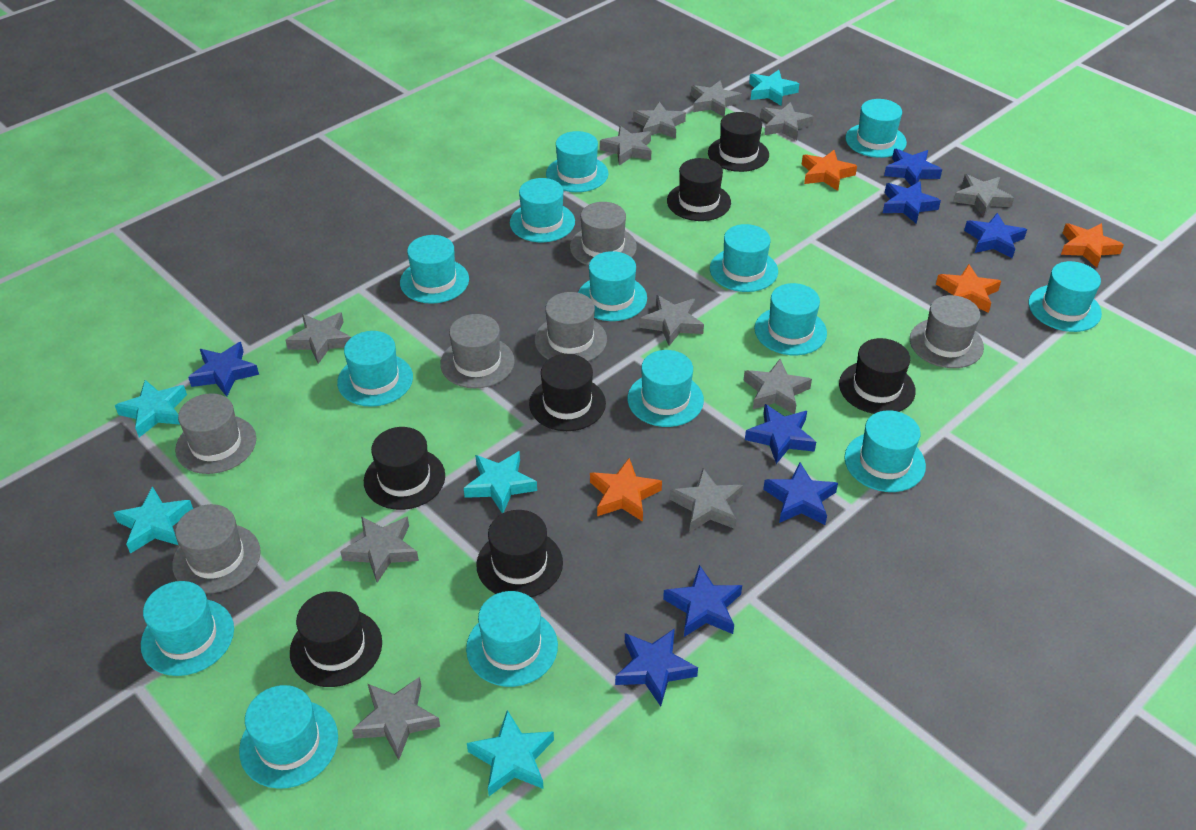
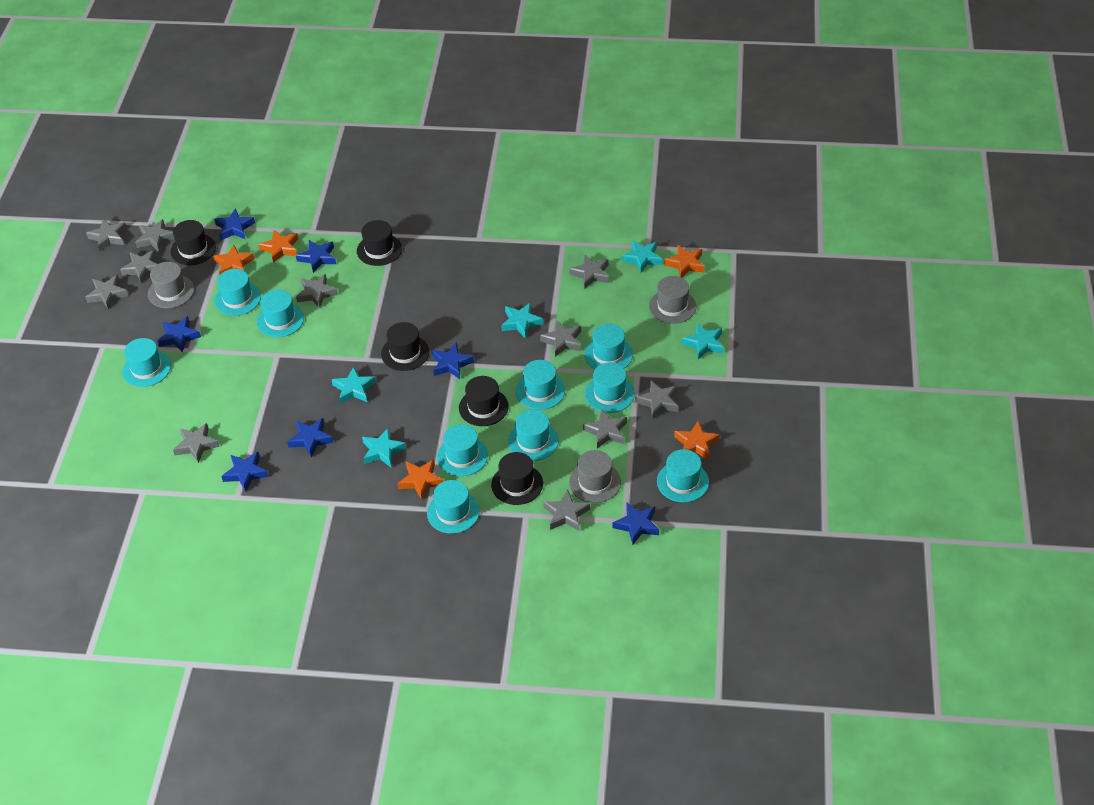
black hat: 7 -> 5
blue star: 8 -> 7
grey hat: 6 -> 3
orange star: 4 -> 5
turquoise hat: 14 -> 10

